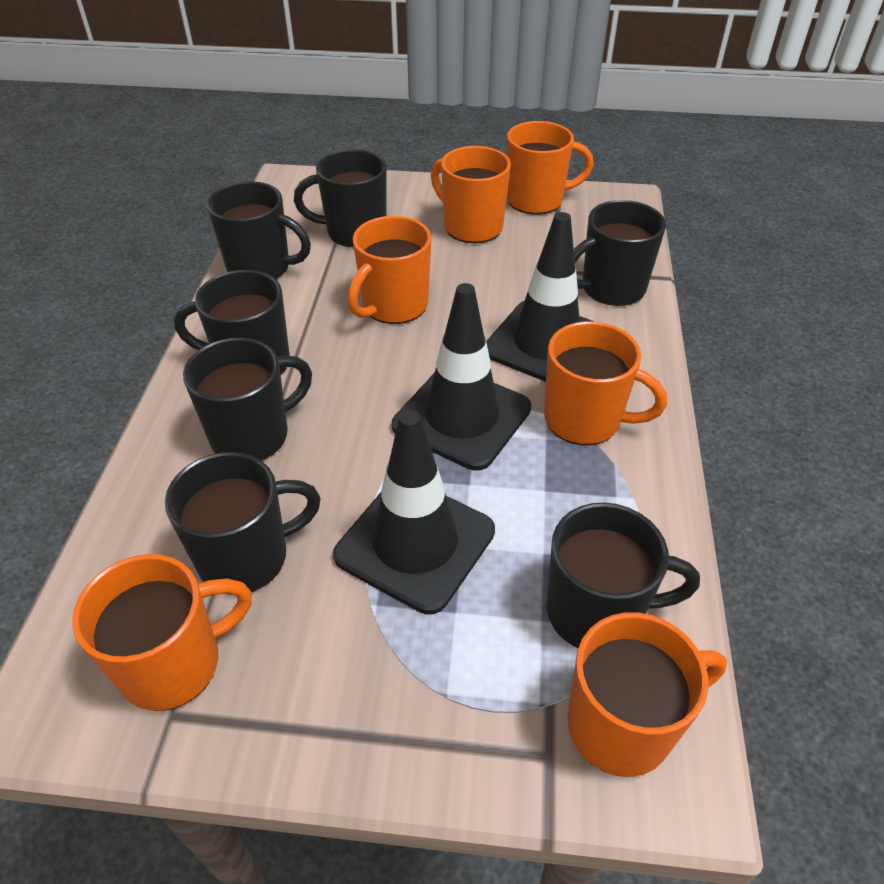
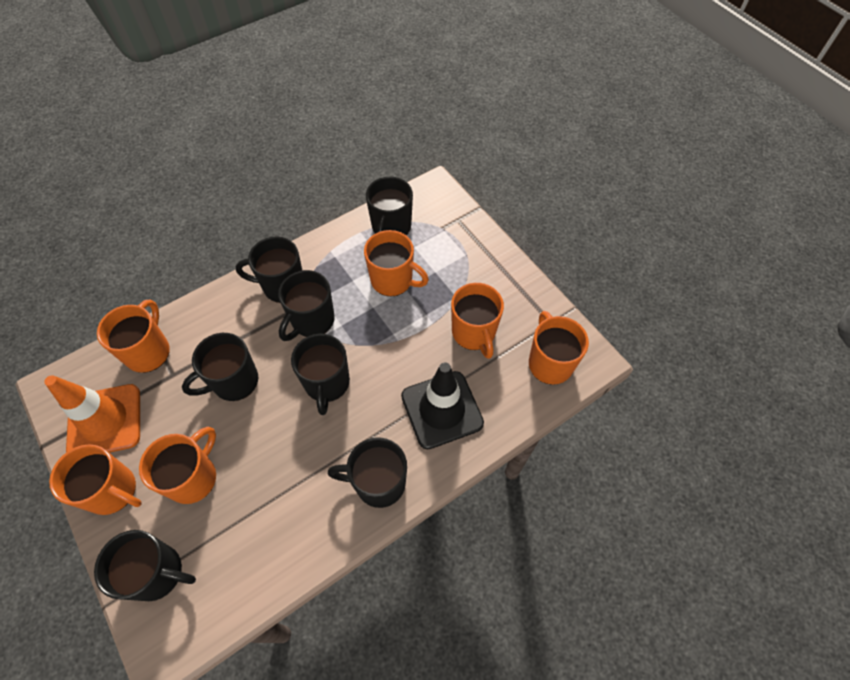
black traffic cone: 3 -> 1
orange traffic cone: 0 -> 1

